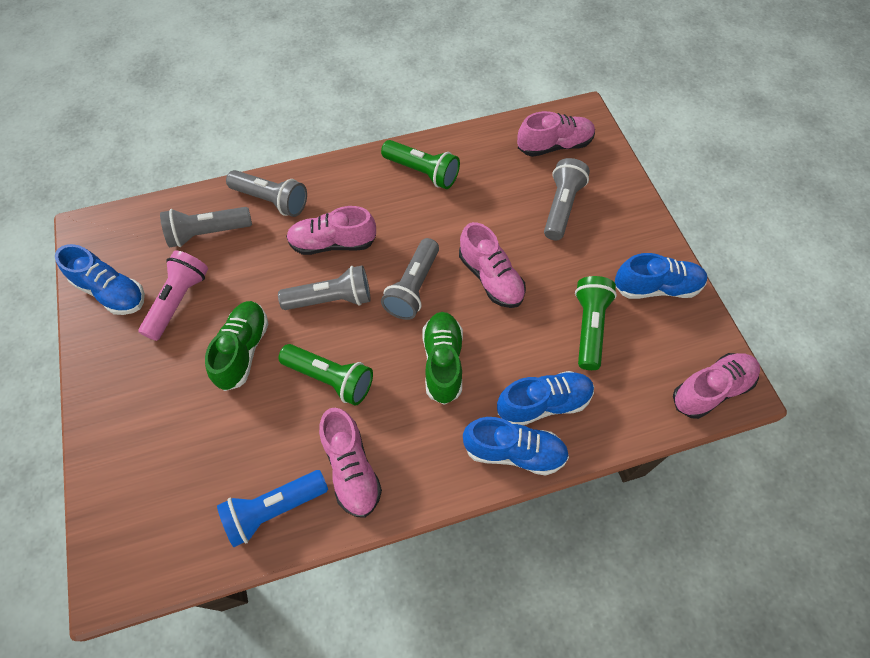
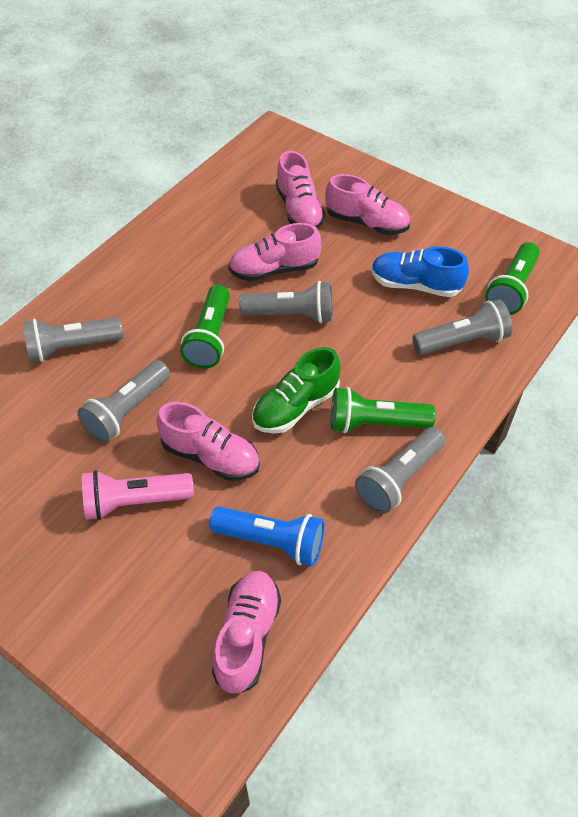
blue shoe: 4 -> 1
green shoe: 2 -> 1

